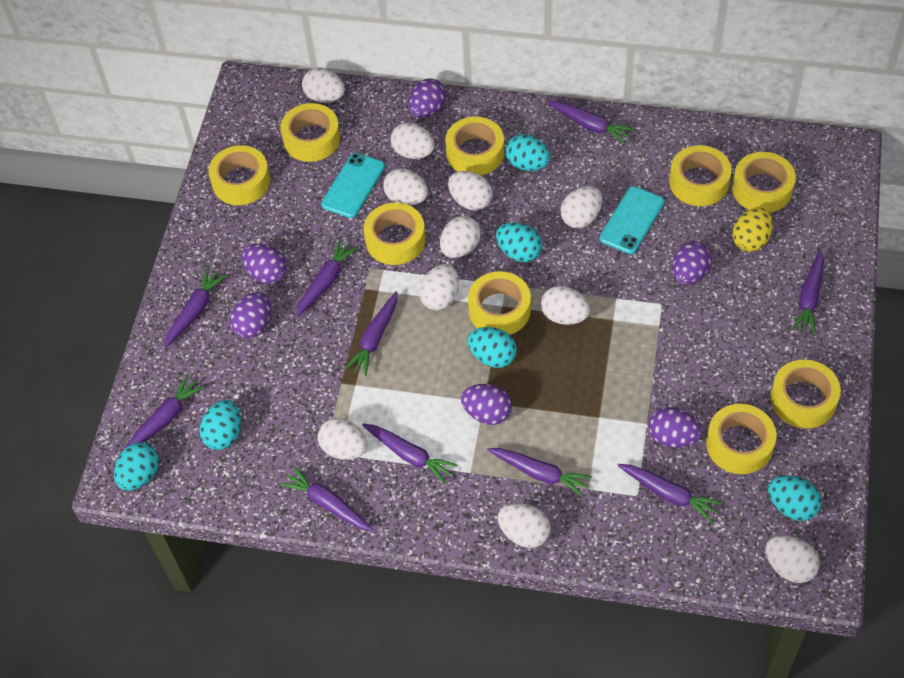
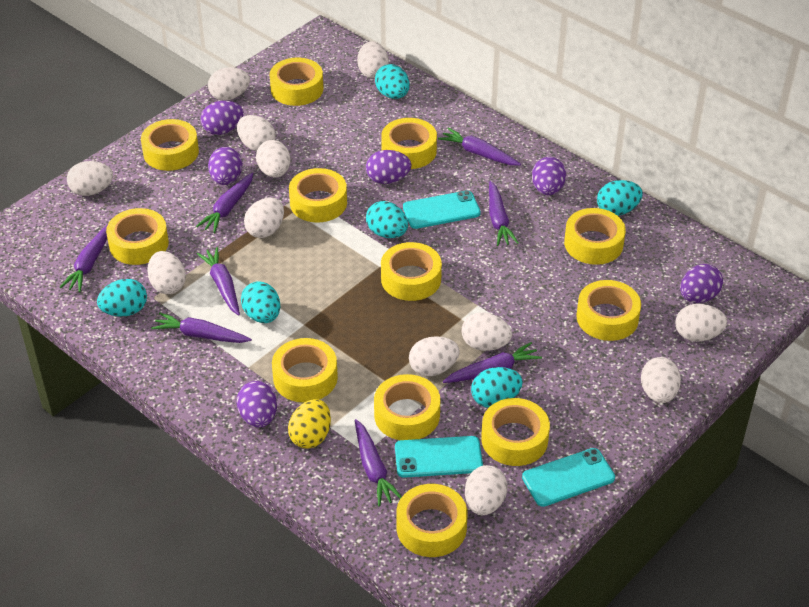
purple carrot: 10 -> 8
turquoise phone: 2 -> 3
white egg: 11 -> 12
yellow tape: 9 -> 12

